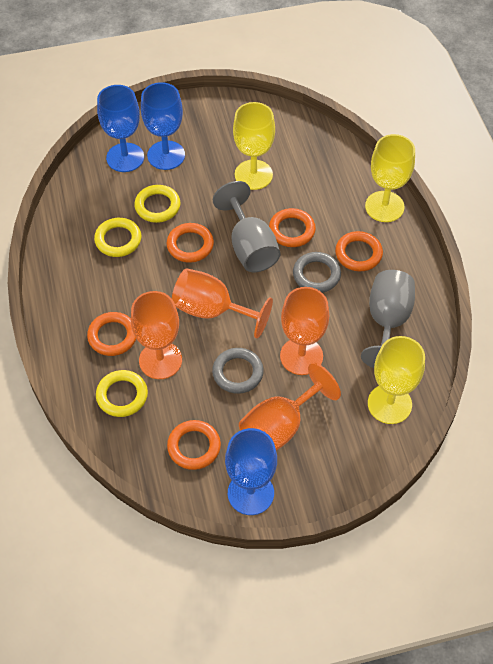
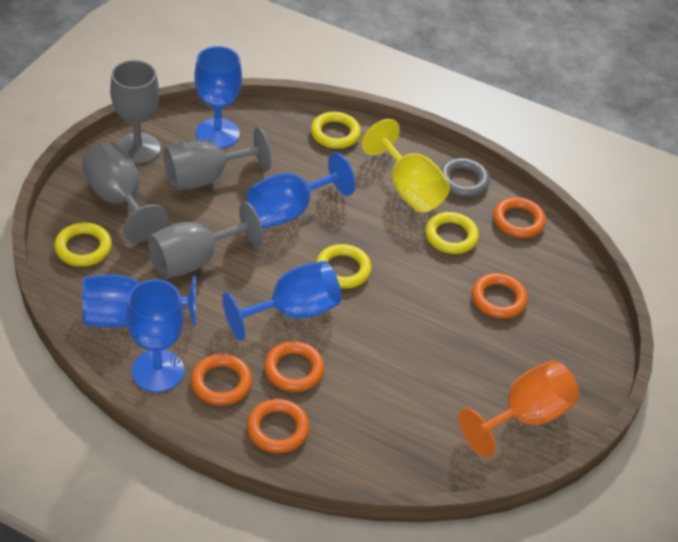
blue goblet: 3 -> 5
grey goblet: 2 -> 4
grey ring: 2 -> 1
orange goblet: 4 -> 1
yellow goblet: 3 -> 1
yellow ring: 3 -> 4

